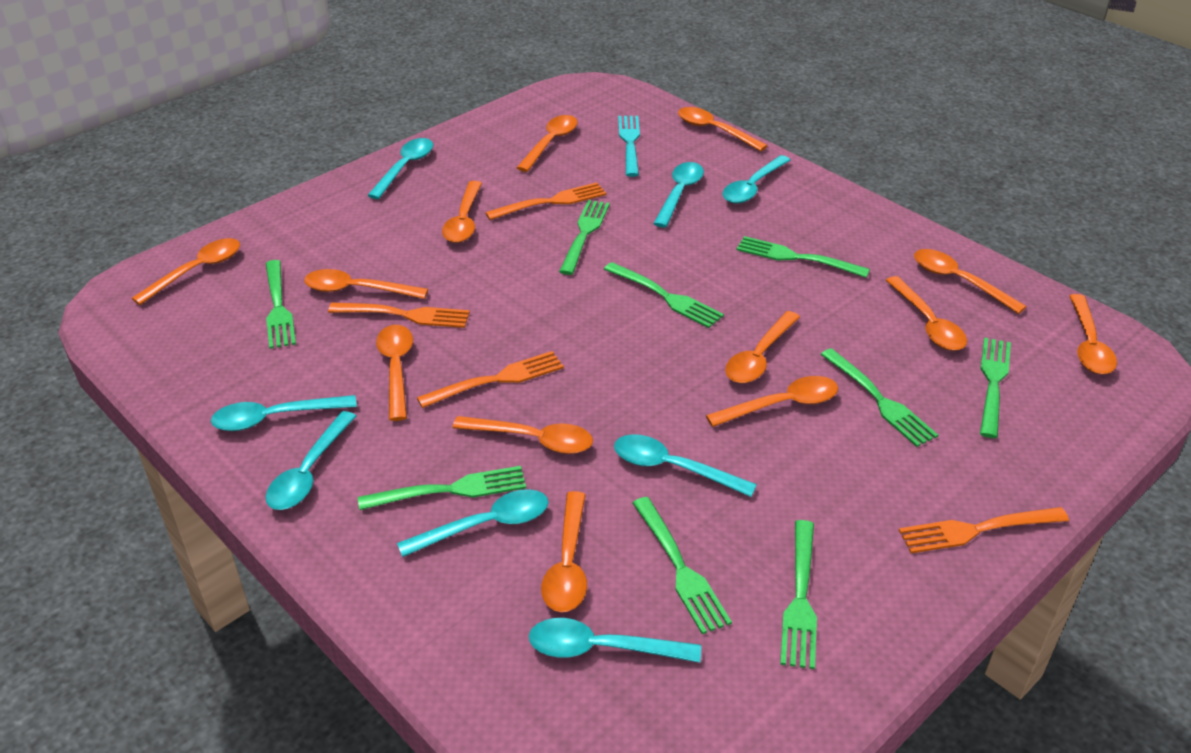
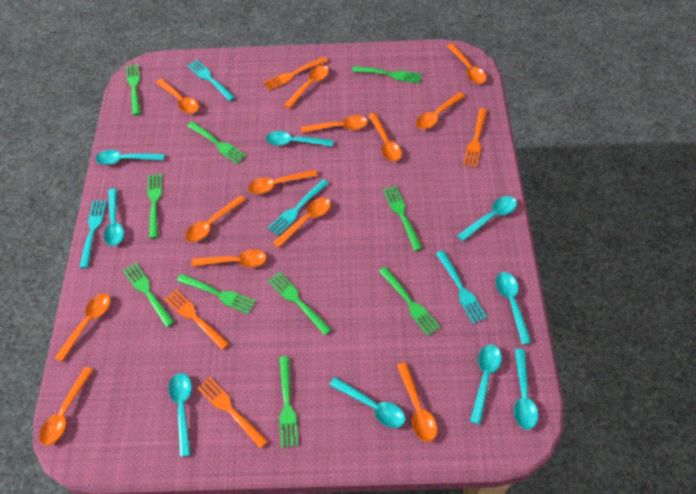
green fork: 9 -> 10
turquoise fork: 1 -> 4
turquoise spoon: 8 -> 9

